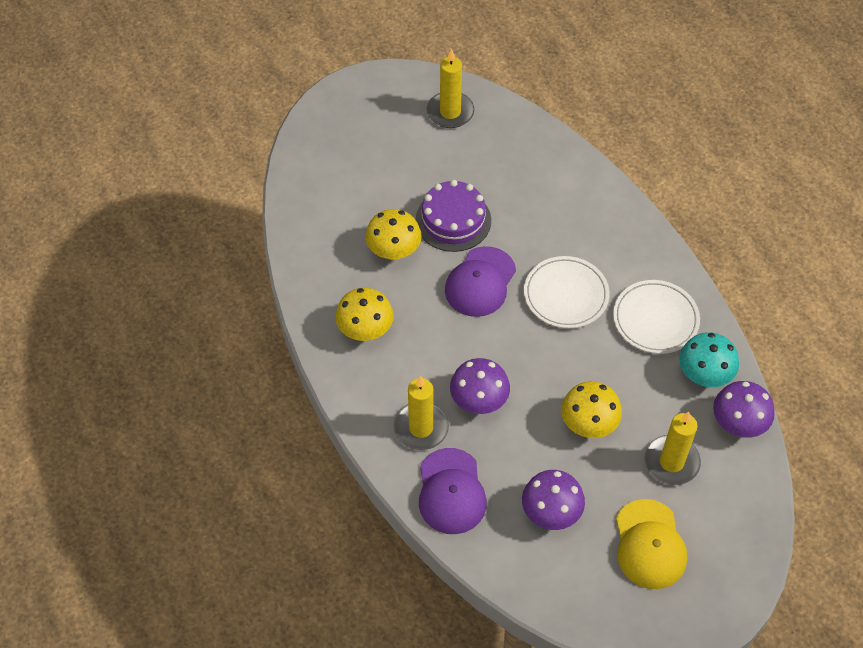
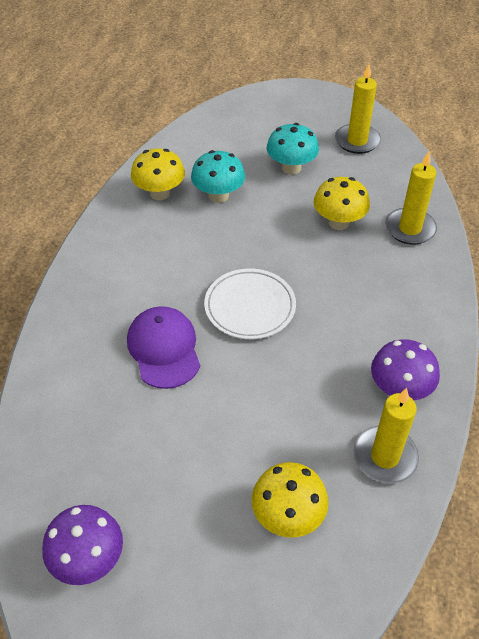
purple cake: 1 -> 0
purple cap: 2 -> 1
purple mushroom: 3 -> 2
turquoise mushroom: 1 -> 2
white plate: 2 -> 1
yellow cap: 1 -> 0

